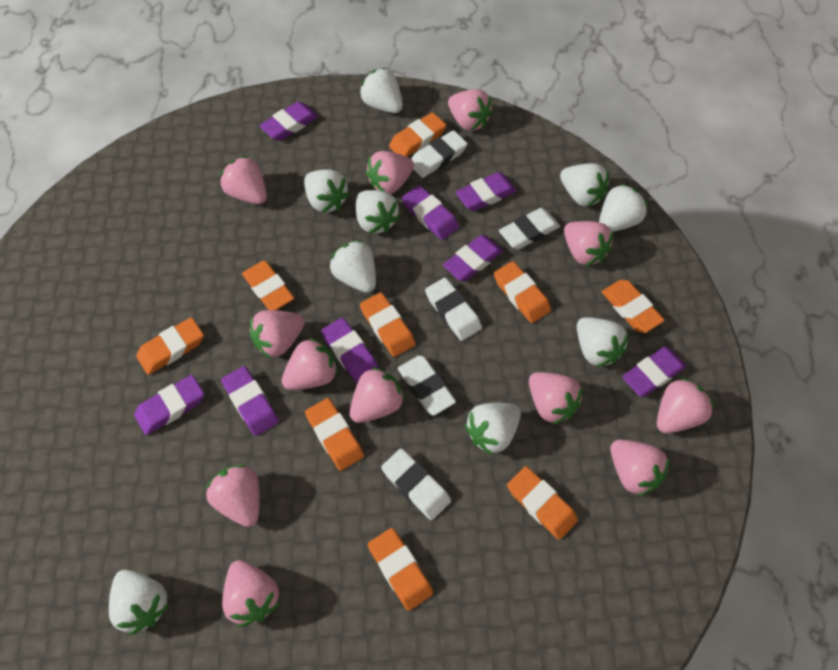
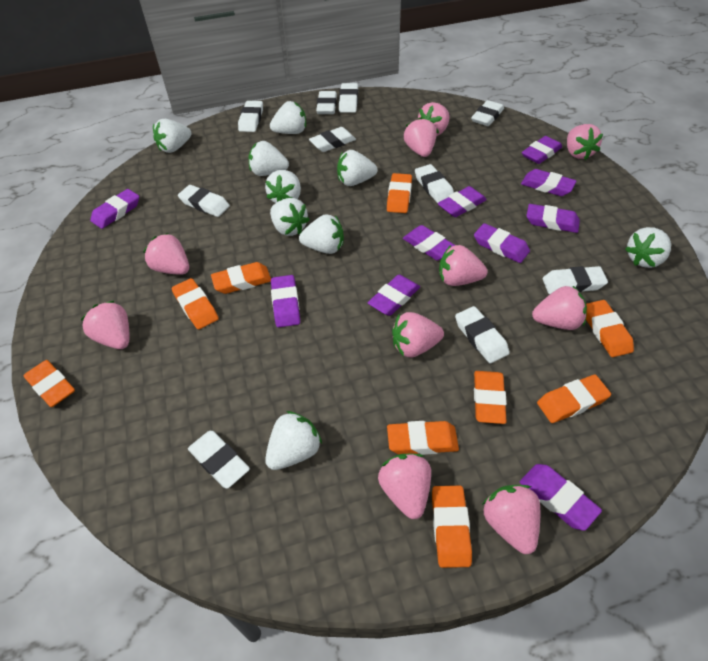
pink strawberry: 12 -> 10
purple eraser: 8 -> 10
white eraser: 5 -> 10

